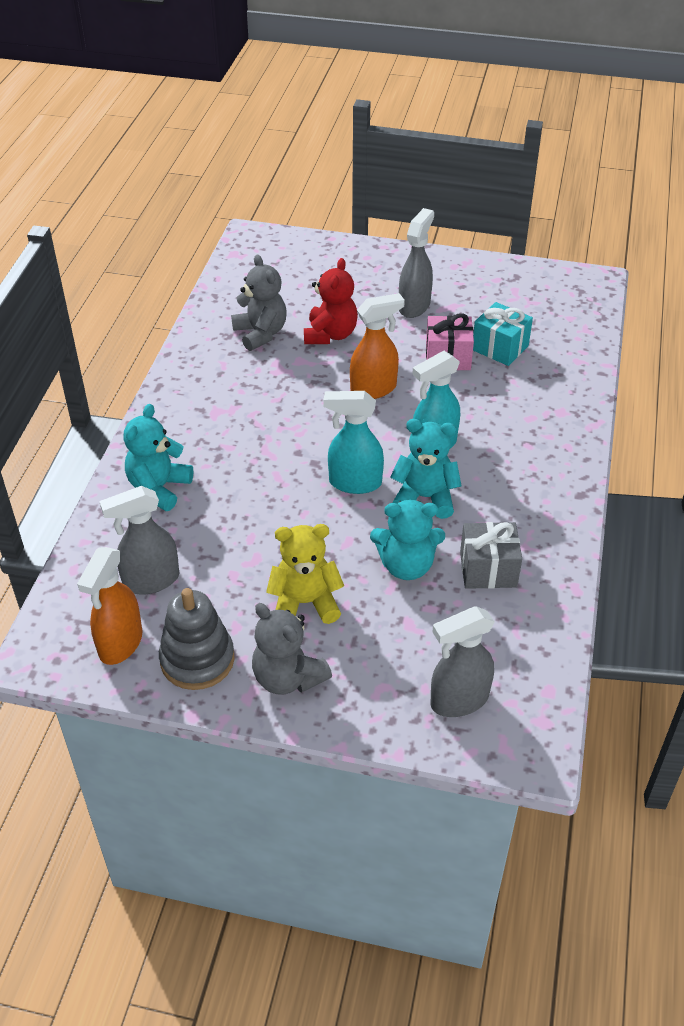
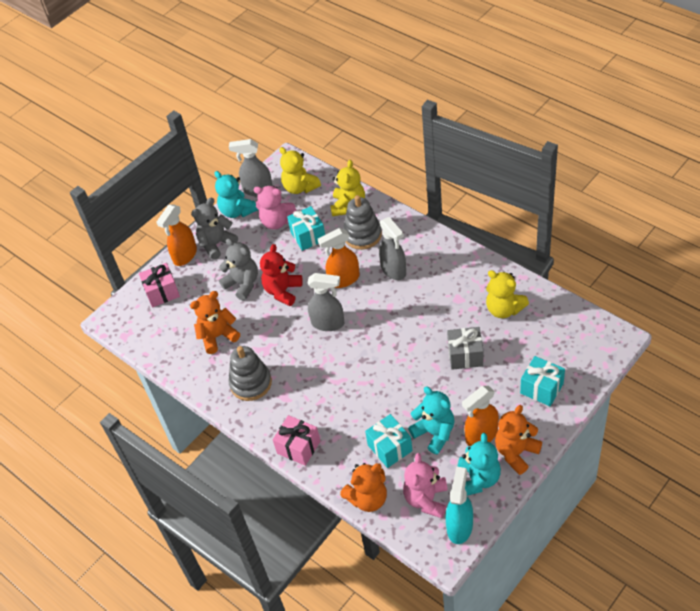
grey stacking toy: 1 -> 2
orange spray bottle: 2 -> 3
orange teddy bear: 0 -> 3
pink gift: 1 -> 2
pink teddy bear: 0 -> 2
turquoise gift: 1 -> 3
turquoise spray bottle: 2 -> 1
yellow teddy bear: 1 -> 3

